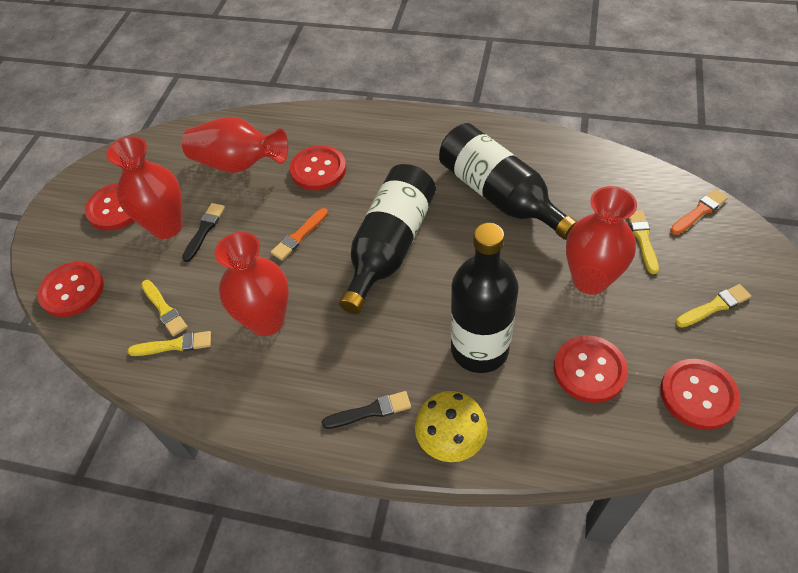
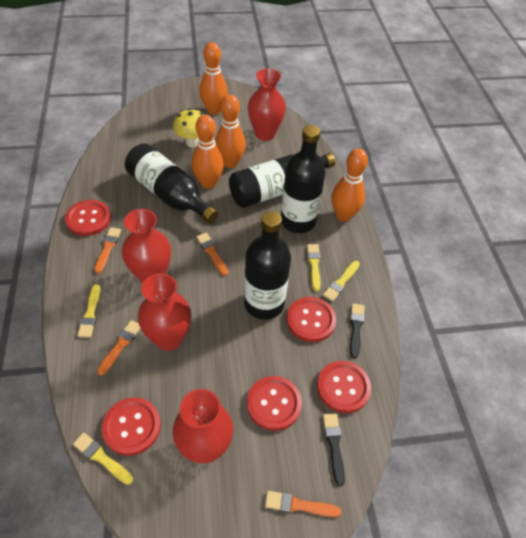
black bottle: 3 -> 4
orange bowling pin: 0 -> 4
orange brush: 2 -> 4

